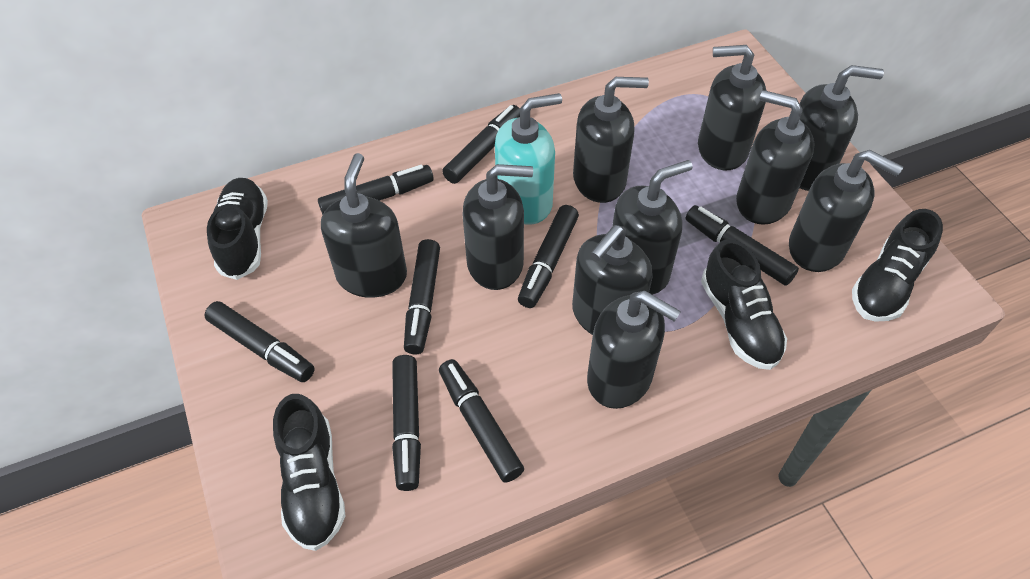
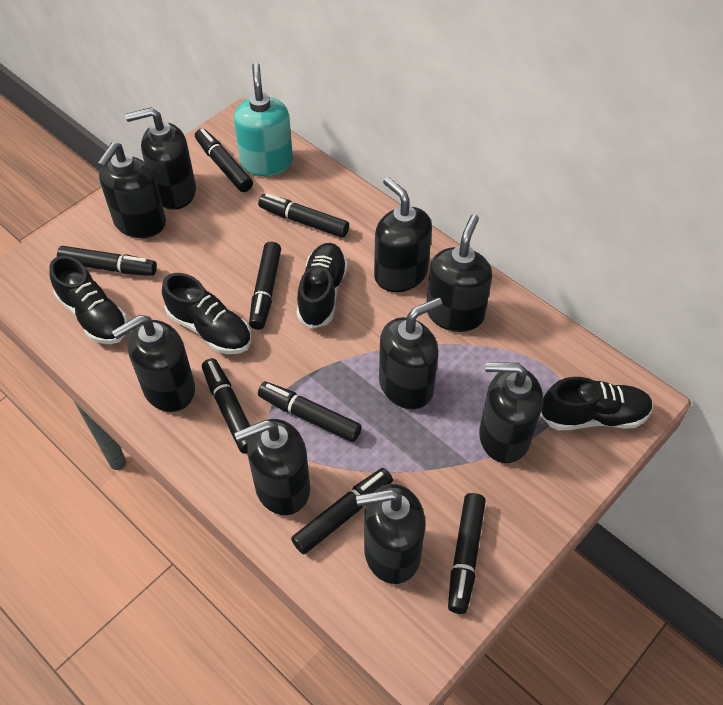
black soap dispenser: 10 -> 9

